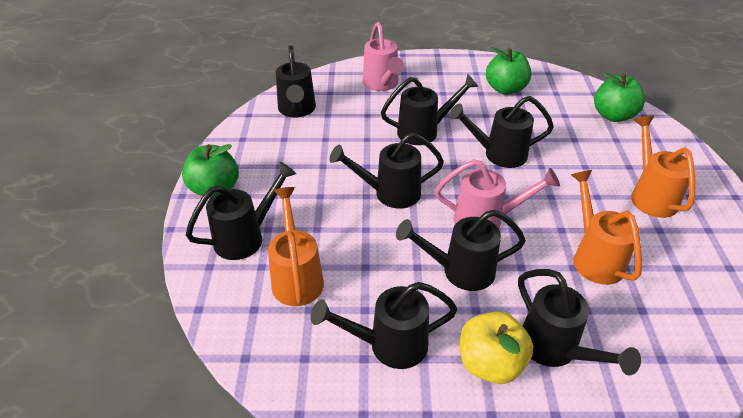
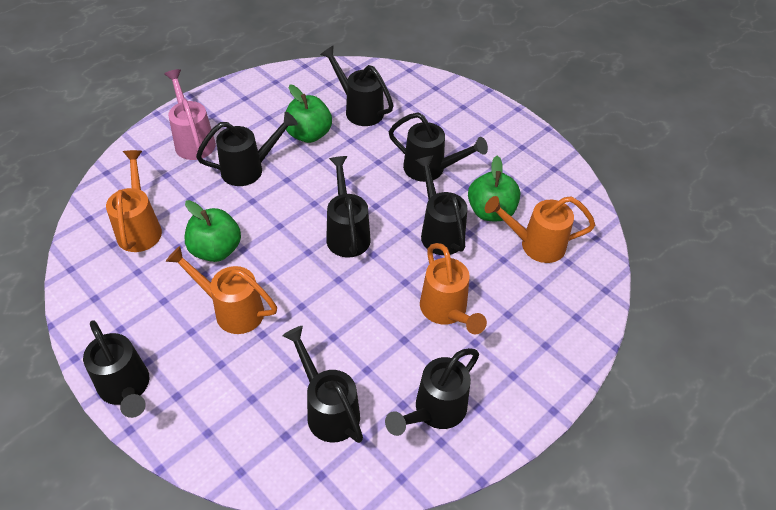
orange watering can: 3 -> 4
pink watering can: 2 -> 1
yellow apple: 1 -> 0

